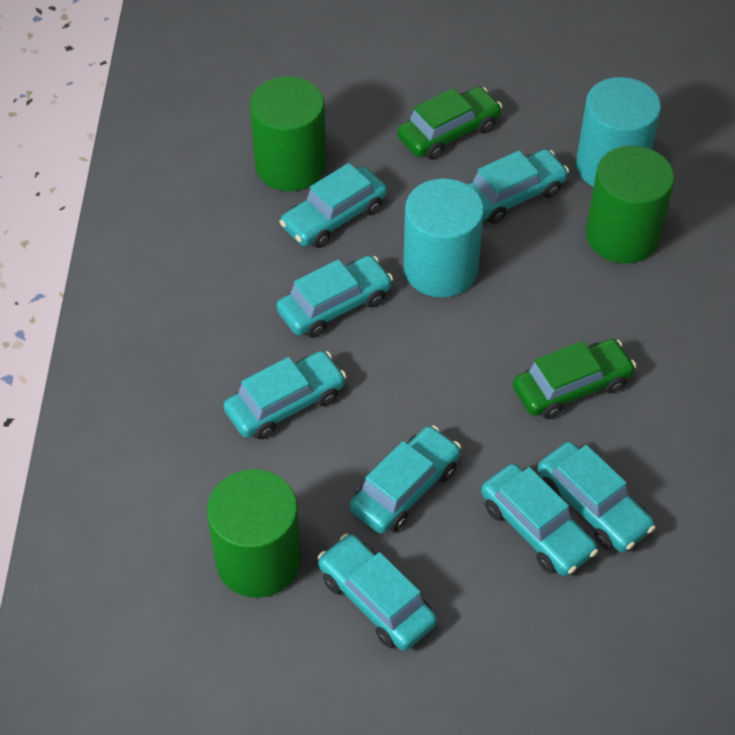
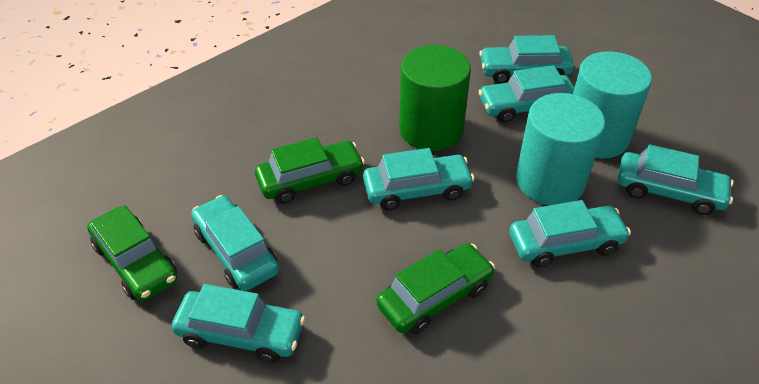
green car: 2 -> 3
green cylinder: 3 -> 1
turquoise car: 8 -> 7

